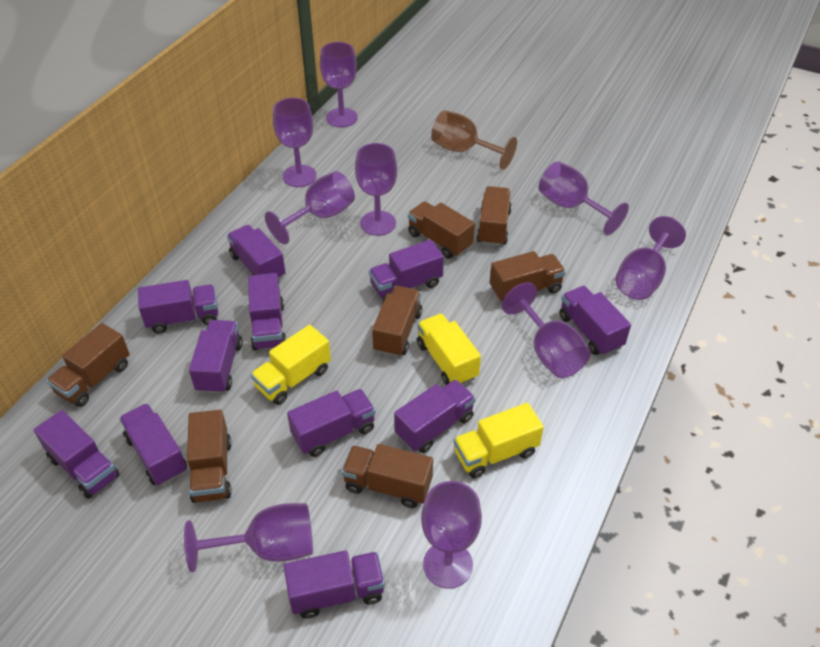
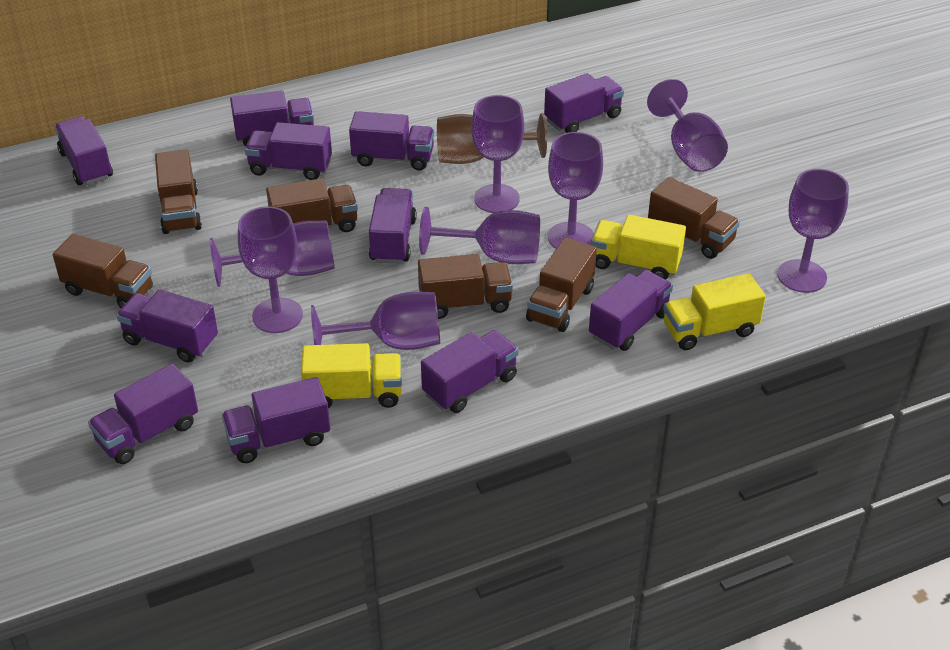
brown truck: 7 -> 6
purple goblet: 9 -> 8

